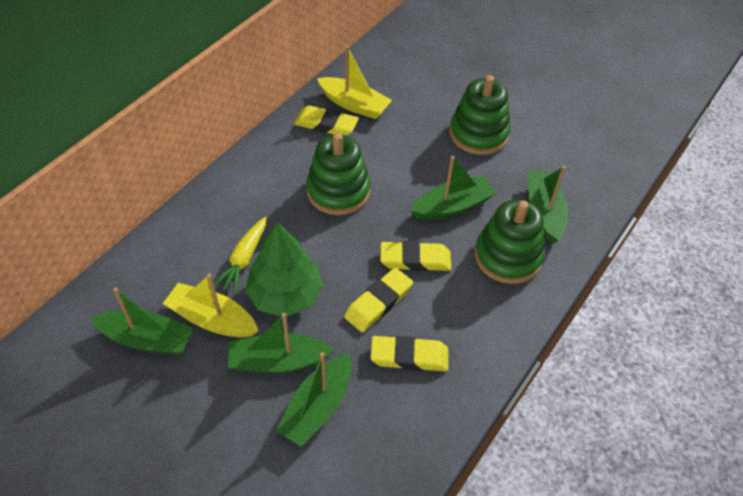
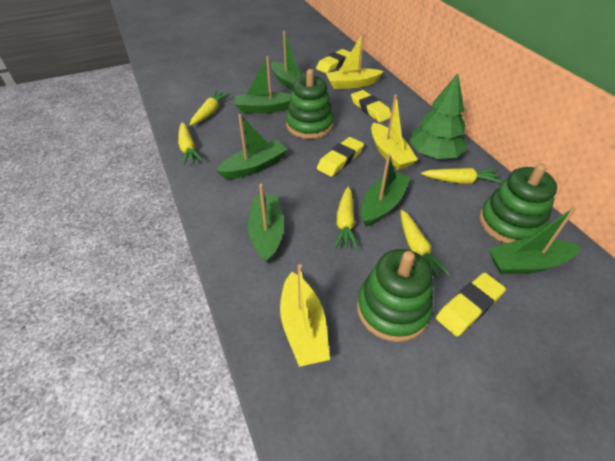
green boat: 5 -> 6
yellow boat: 2 -> 3
yellow carrot: 1 -> 5

